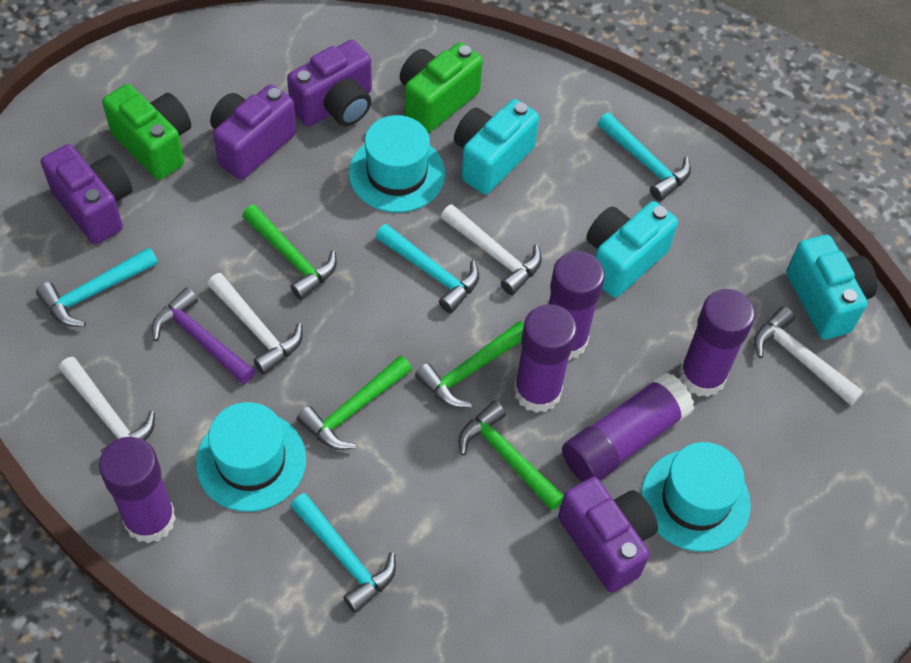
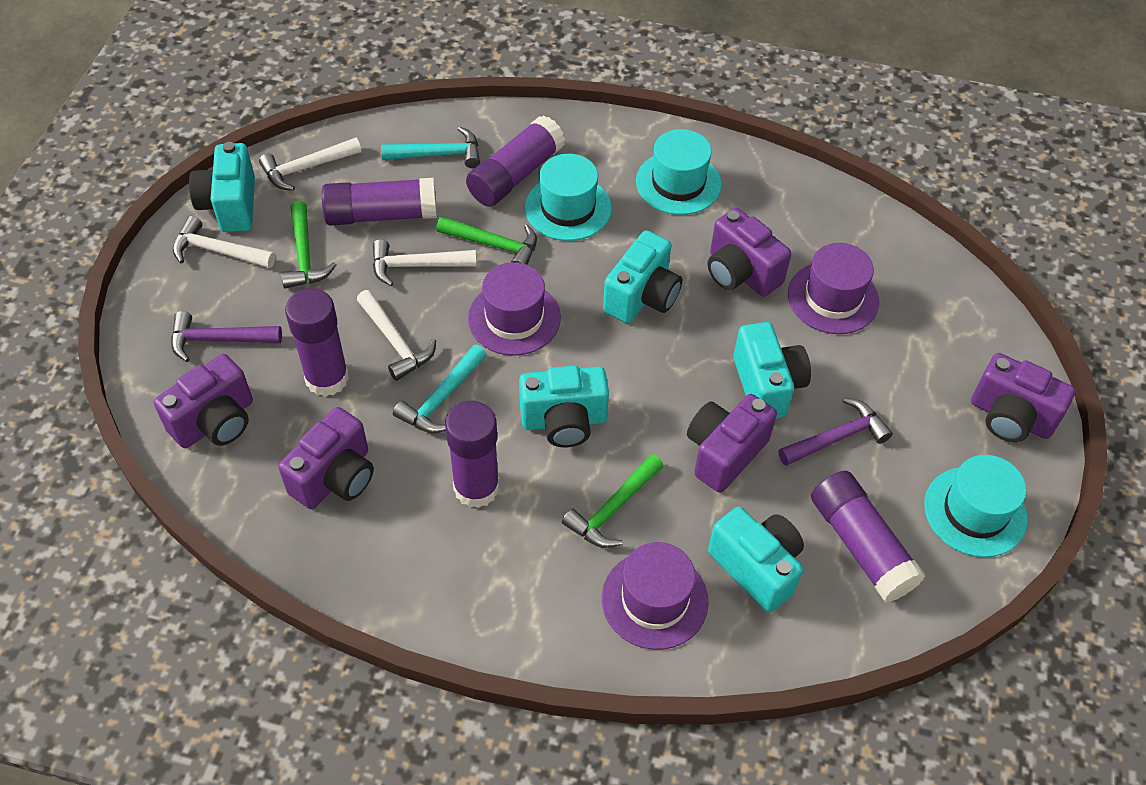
green camera: 2 -> 0
green hammer: 4 -> 3
purple camera: 4 -> 5
purple hammer: 1 -> 2
purple hat: 0 -> 3
turquoise camera: 3 -> 5
turquoise hammer: 4 -> 2

